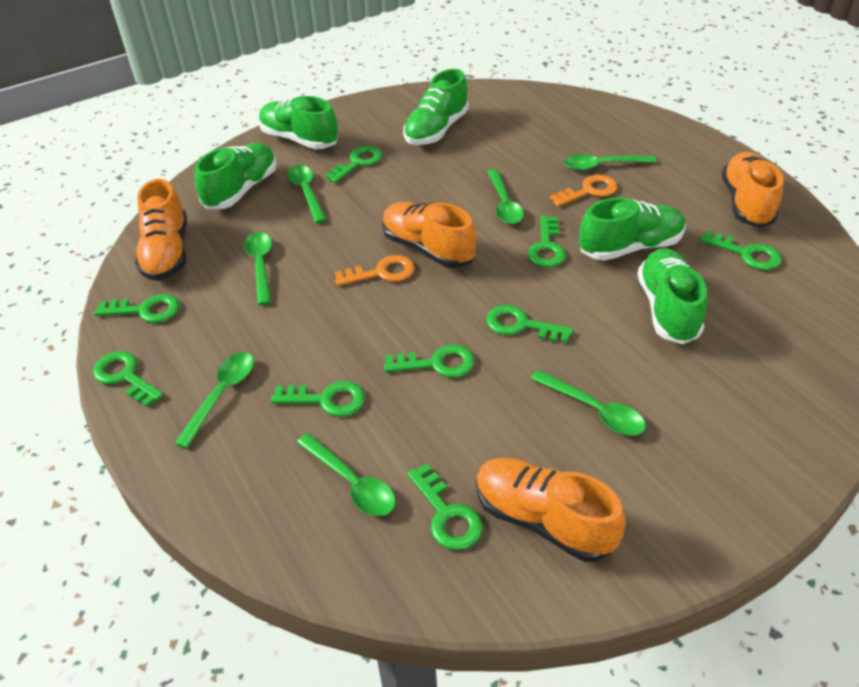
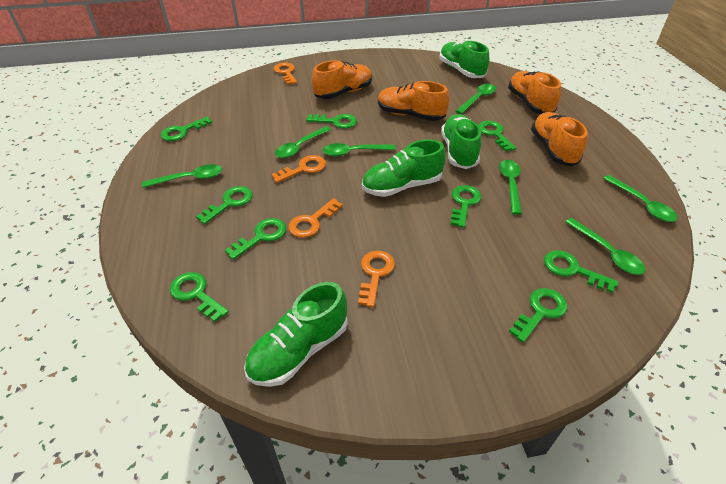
green shoe: 5 -> 4
orange key: 2 -> 4

